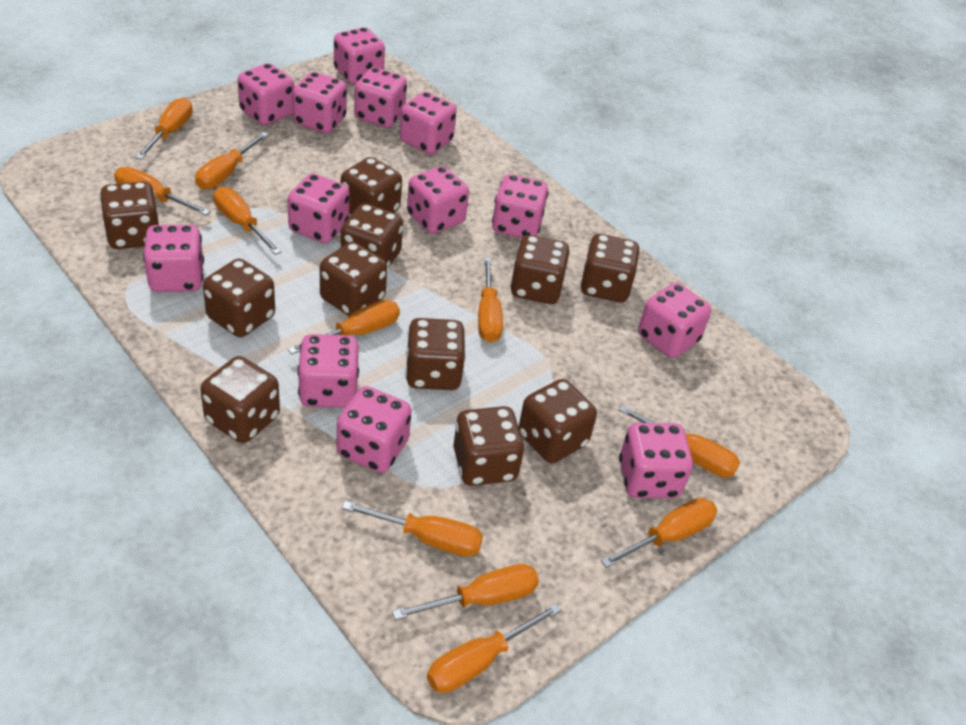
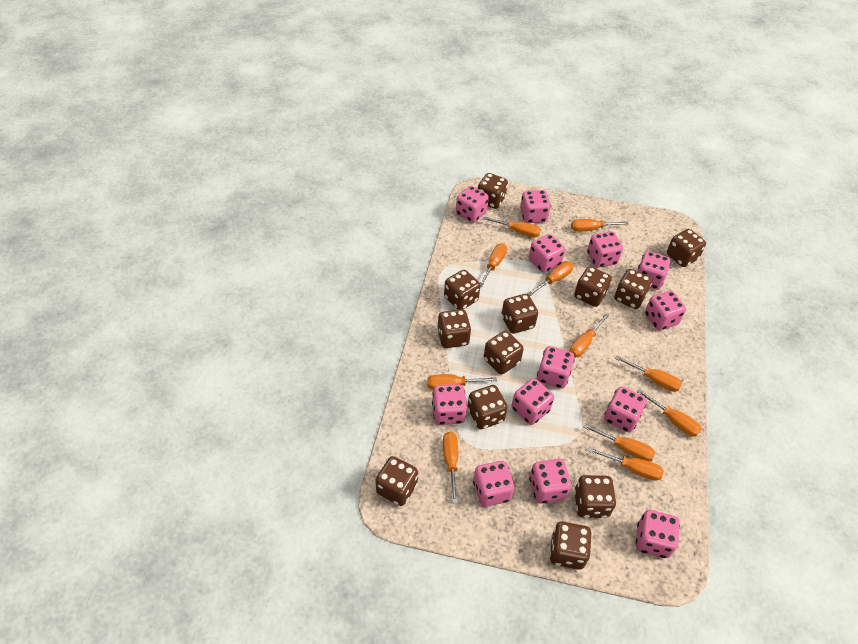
brown dice: 11 -> 12

